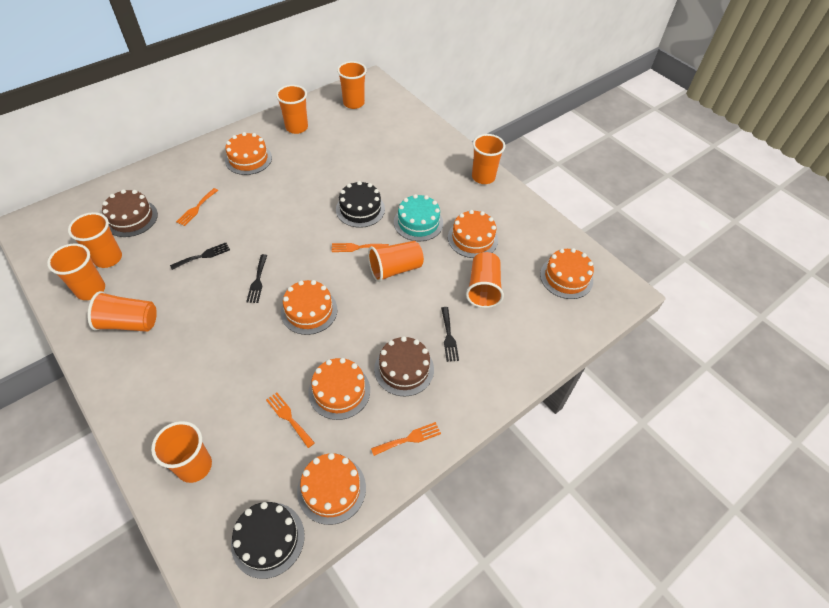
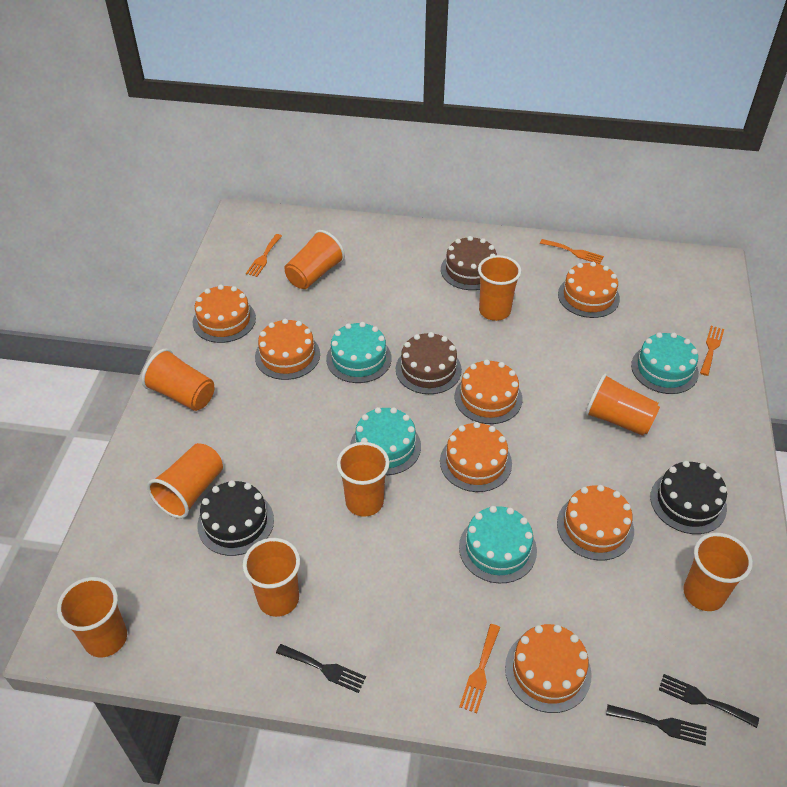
orange cake: 6 -> 7
turquoise cake: 1 -> 4

